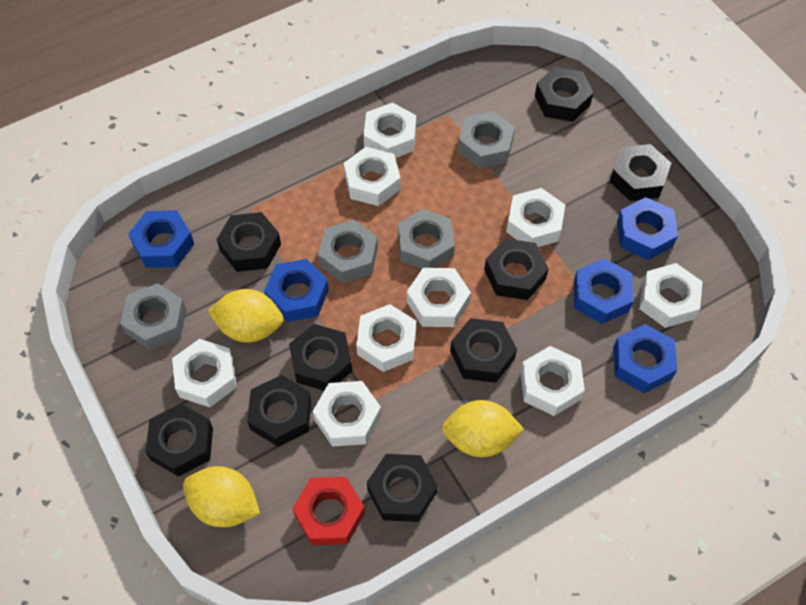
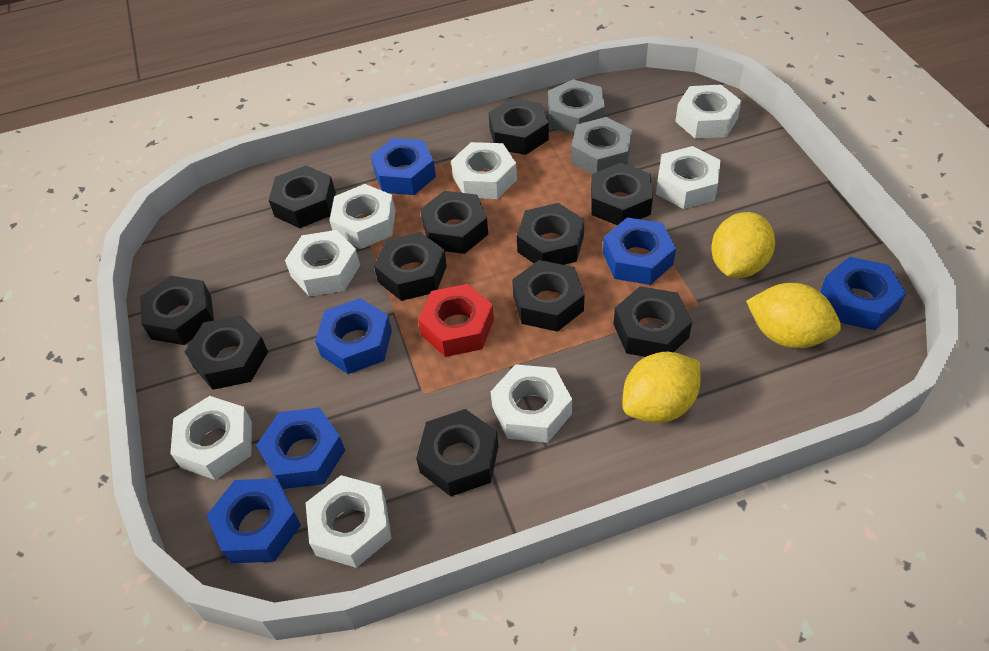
black nut: 9 -> 11
blue nut: 5 -> 6
grey nut: 4 -> 2
white nut: 9 -> 8

